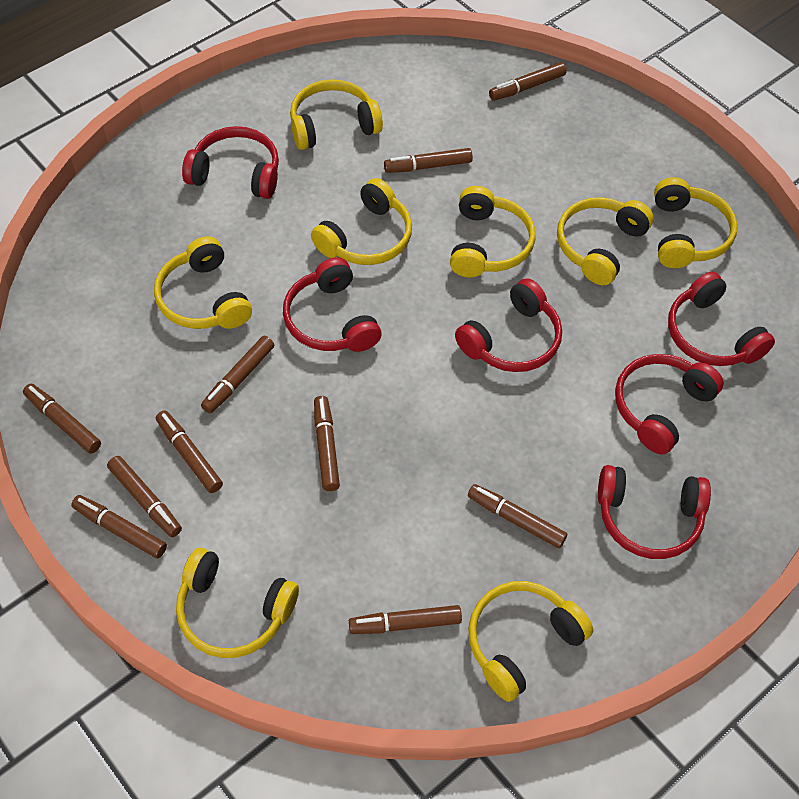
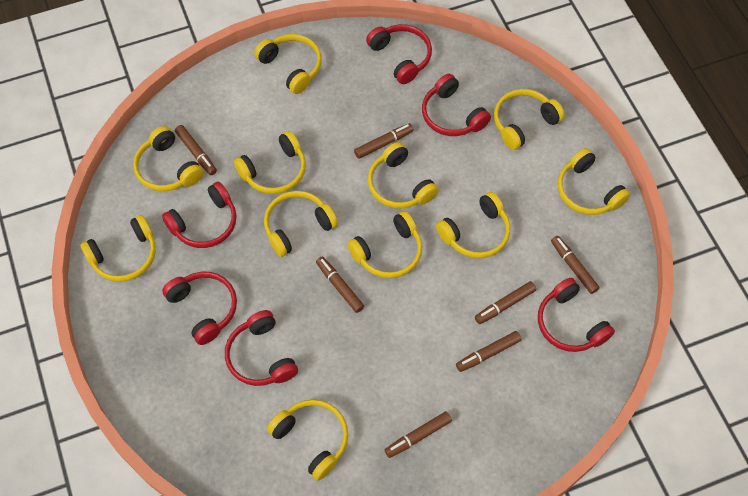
brown marker: 10 -> 7
yellow headphones: 8 -> 11

